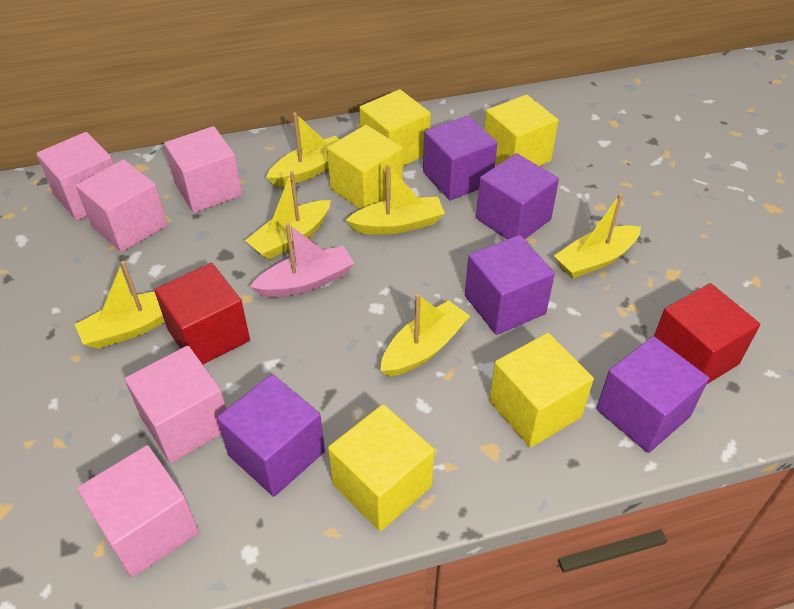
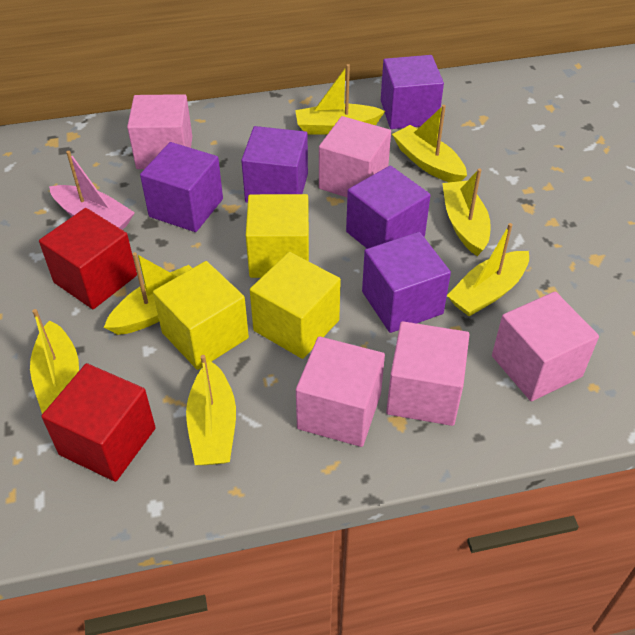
yellow boat: 6 -> 7
yellow cube: 5 -> 3

